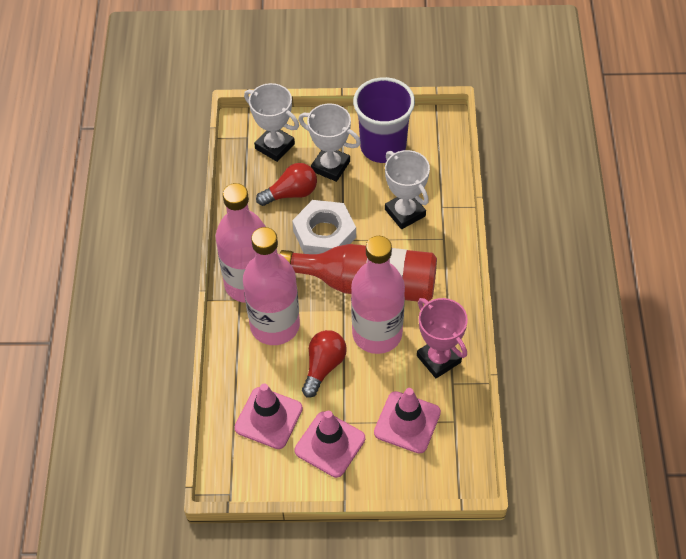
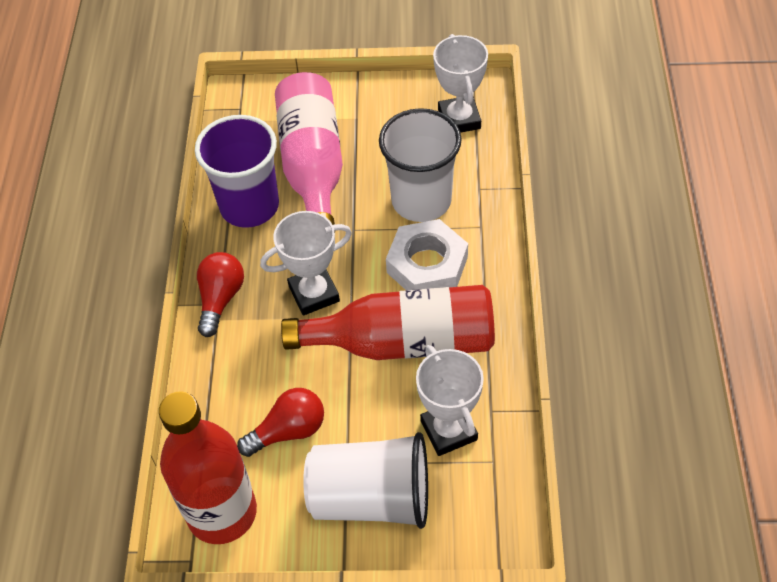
pink bottle: 3 -> 1
pink traffic cone: 3 -> 0
pink trophy: 1 -> 0
red bottle: 1 -> 2
white cup: 0 -> 2

